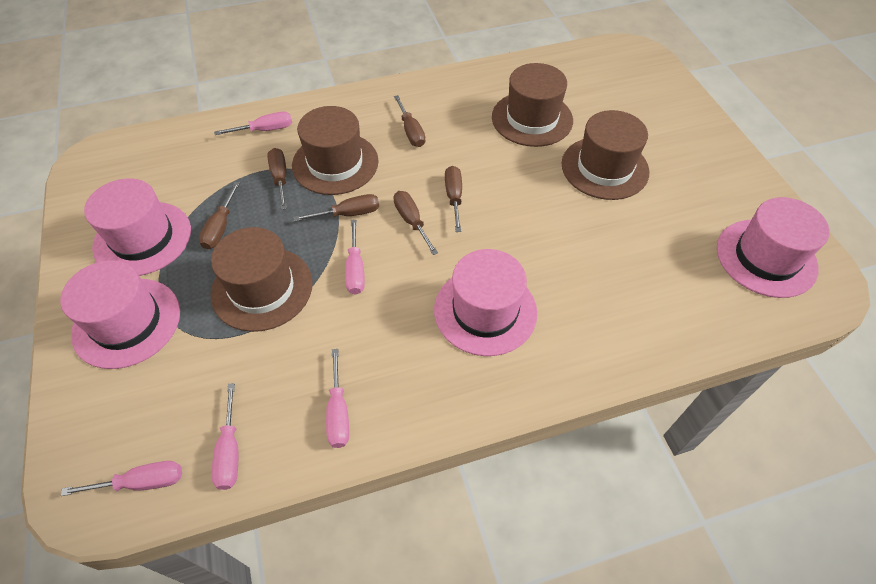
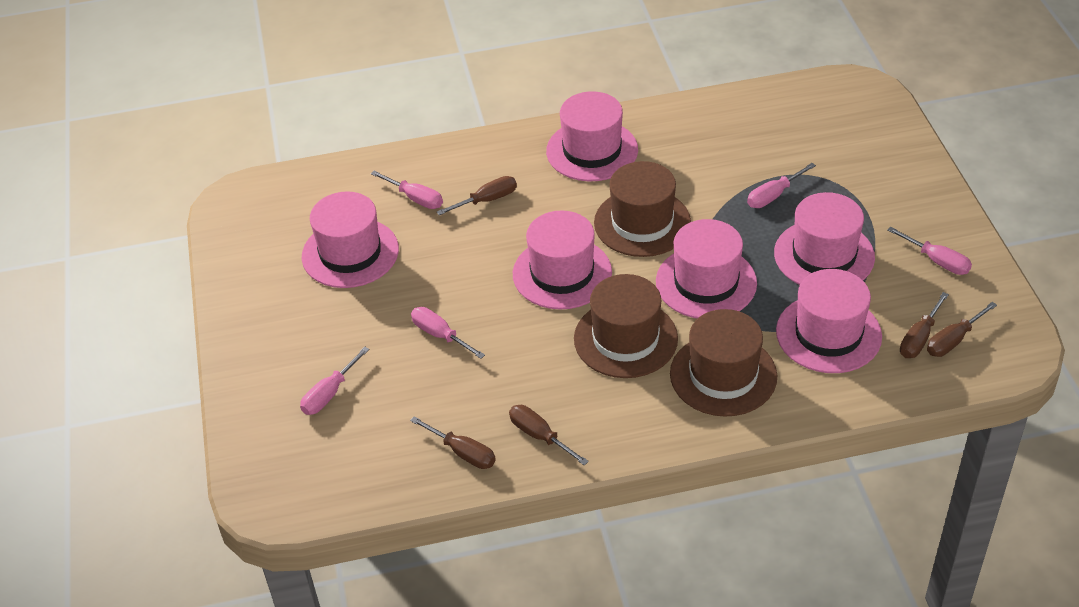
brown hat: 4 -> 3
brown screwdriver: 6 -> 5
pink hat: 4 -> 6

